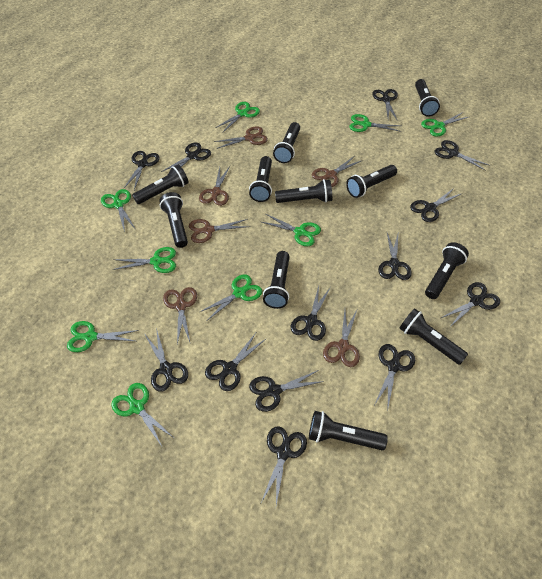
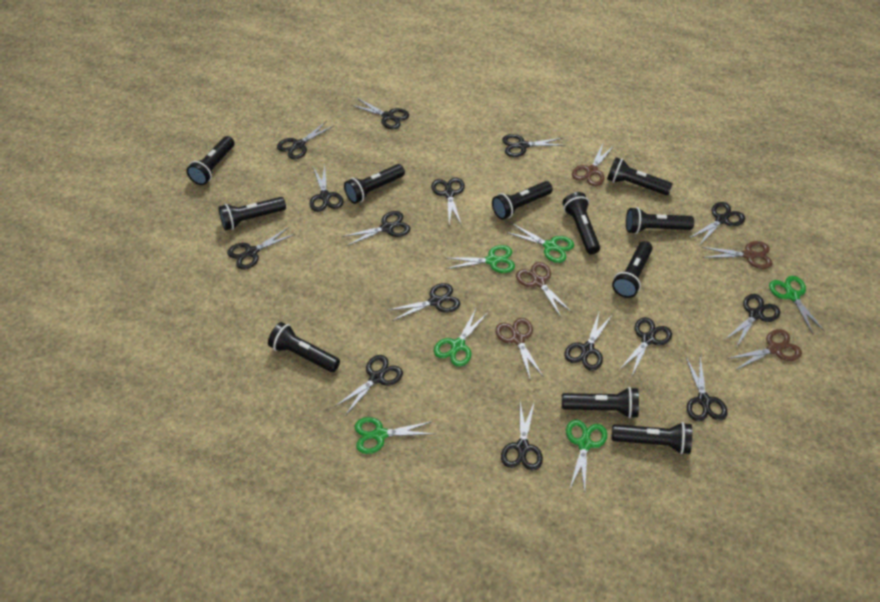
black scissors: 13 -> 15
brown scissors: 6 -> 5
green scissors: 9 -> 6

